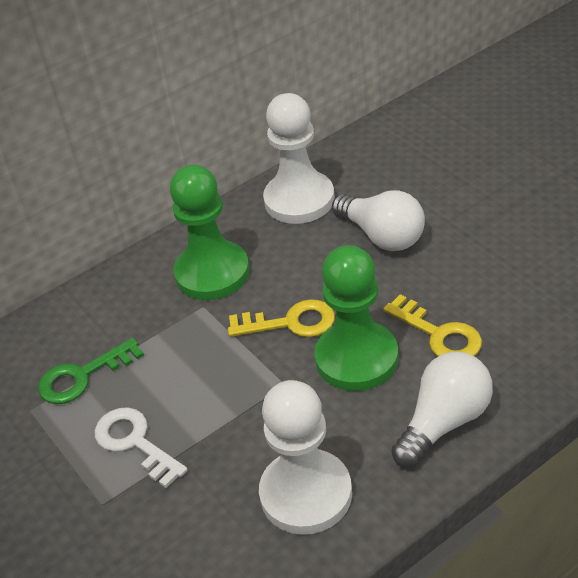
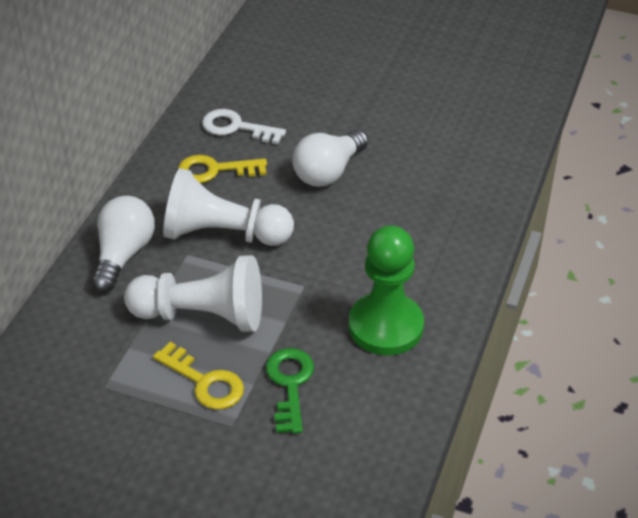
green pawn: 2 -> 1

